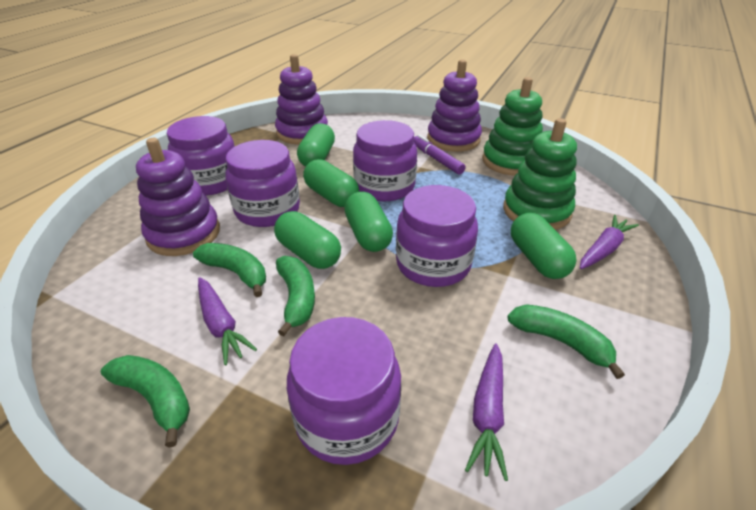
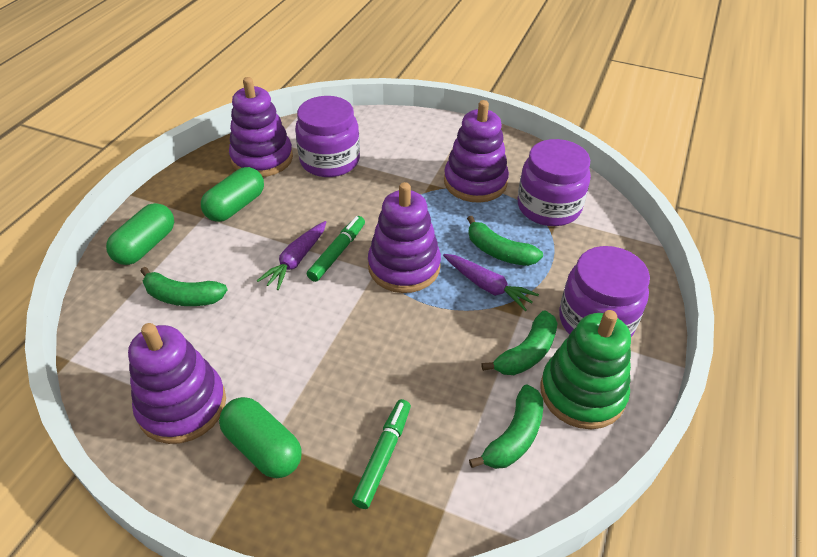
green capsule: 5 -> 3
green marker: 0 -> 2
green stacking toy: 2 -> 1
purple carrot: 3 -> 2
purple jar: 5 -> 3
purple marker: 1 -> 0
purple stacking toy: 3 -> 4

